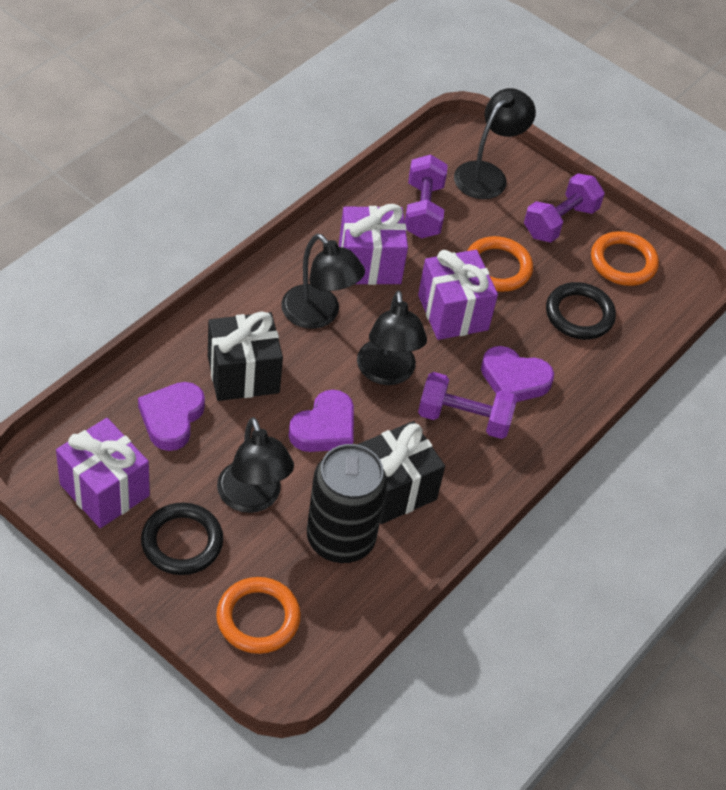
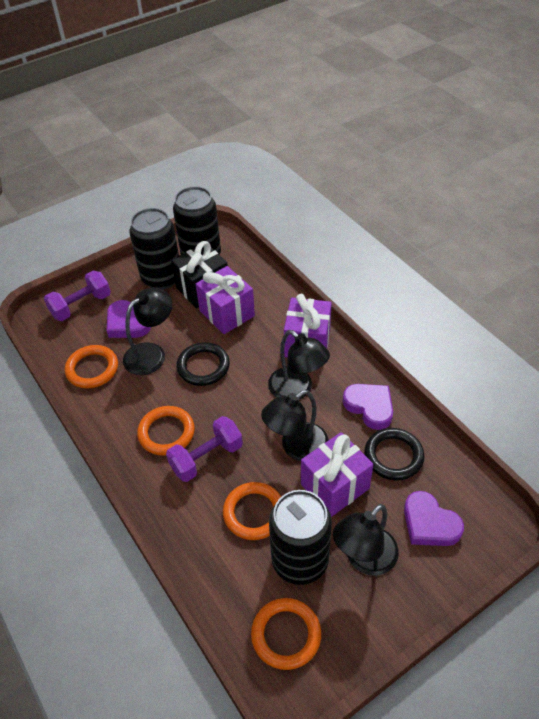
black can: 1 -> 3
black gift: 2 -> 1
orange ring: 3 -> 4
purple dumbbell: 3 -> 2

